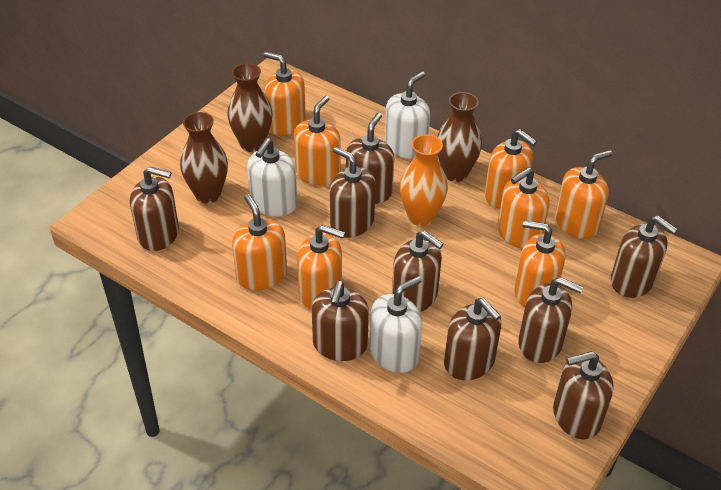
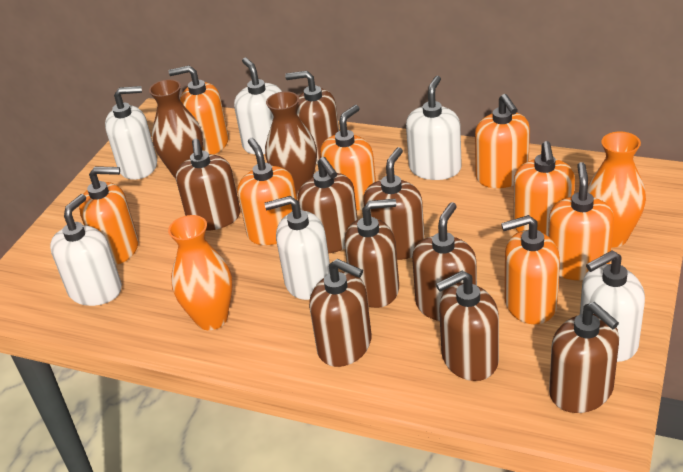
brown vase: 3 -> 2
orange vase: 1 -> 2
white soap dispenser: 3 -> 6

